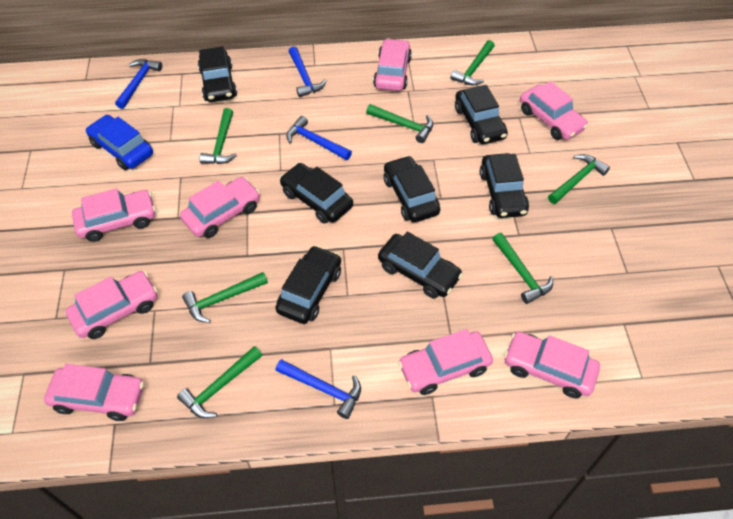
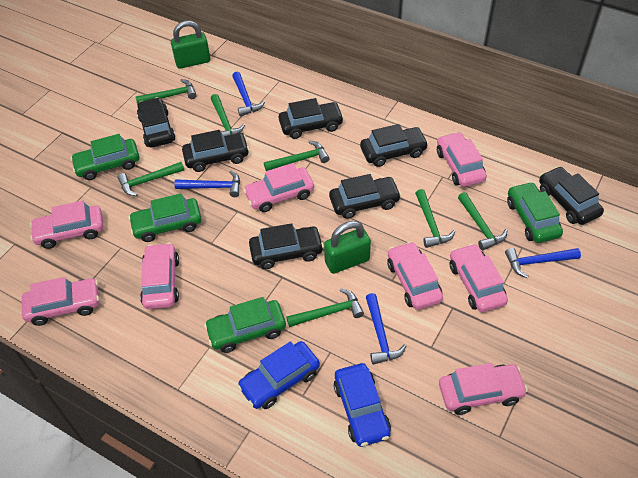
blue car: 1 -> 2
green car: 0 -> 4
green padlock: 0 -> 2

